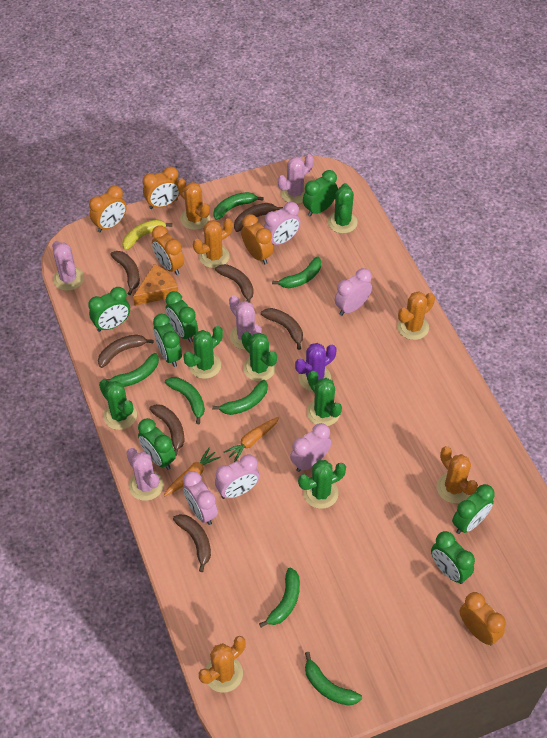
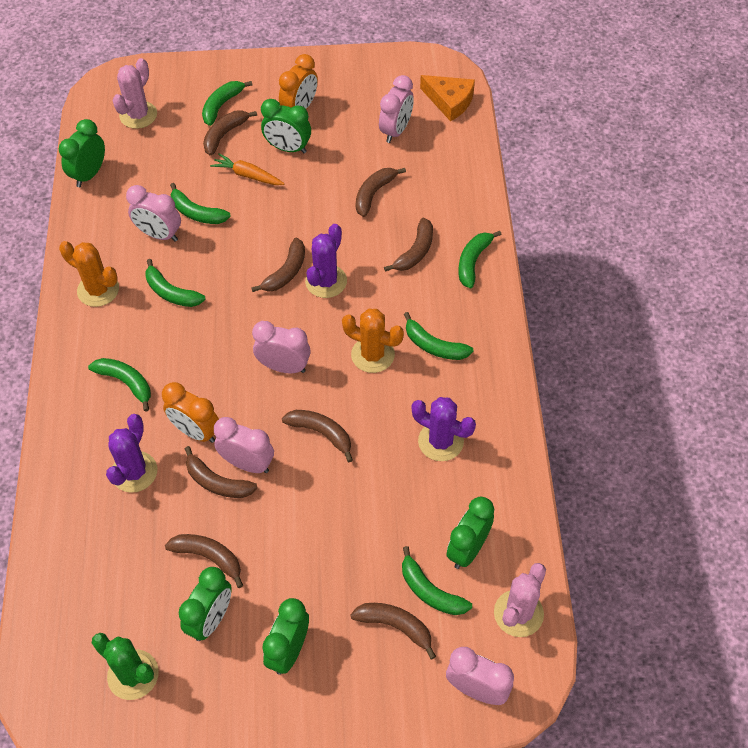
brown banana: 7 -> 8
green cactus: 6 -> 1
green clock: 7 -> 5
orange cactus: 5 -> 2
orange carrot: 2 -> 1
orange clock: 5 -> 2
pink cactus: 4 -> 2
purple cactus: 1 -> 3
yellow banana: 1 -> 0

